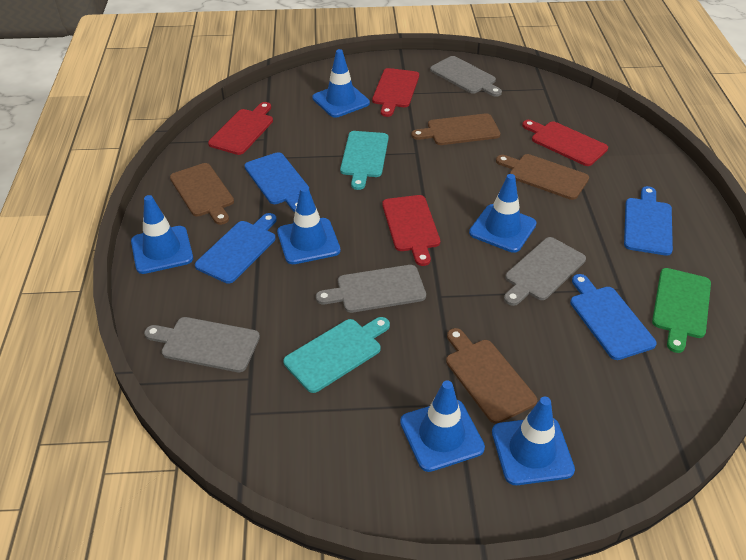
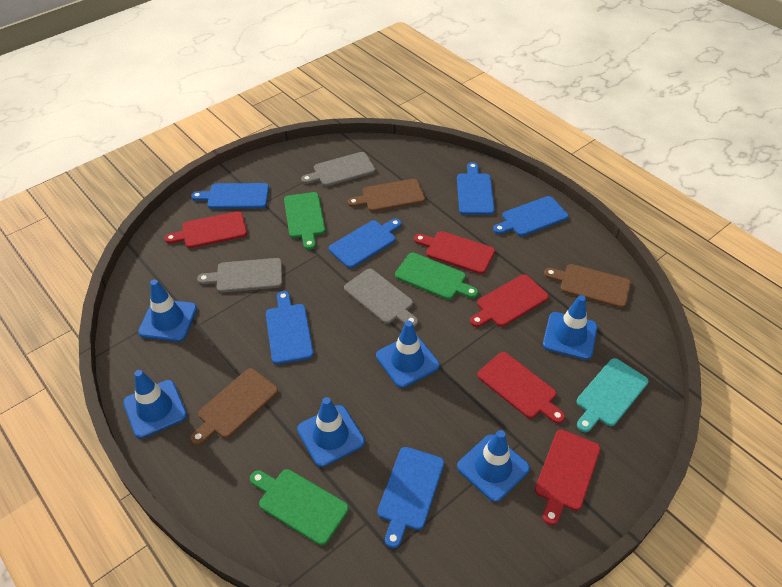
blue cutting board: 4 -> 6
brown cutting board: 4 -> 3
green cutting board: 1 -> 3
grey cutting board: 4 -> 3
red cutting board: 4 -> 5
turquoise cutting board: 2 -> 1

